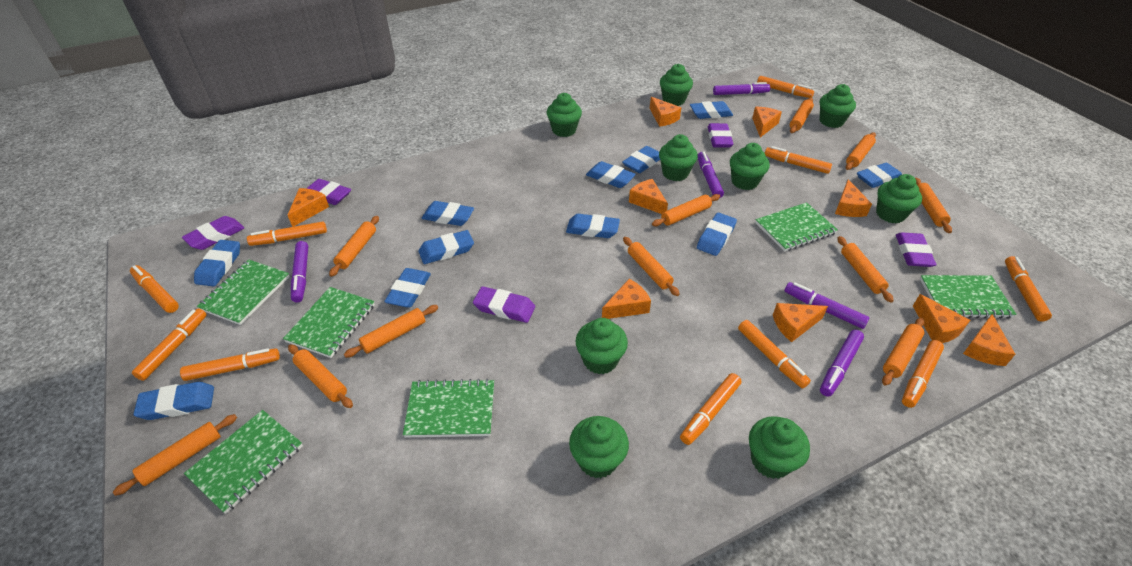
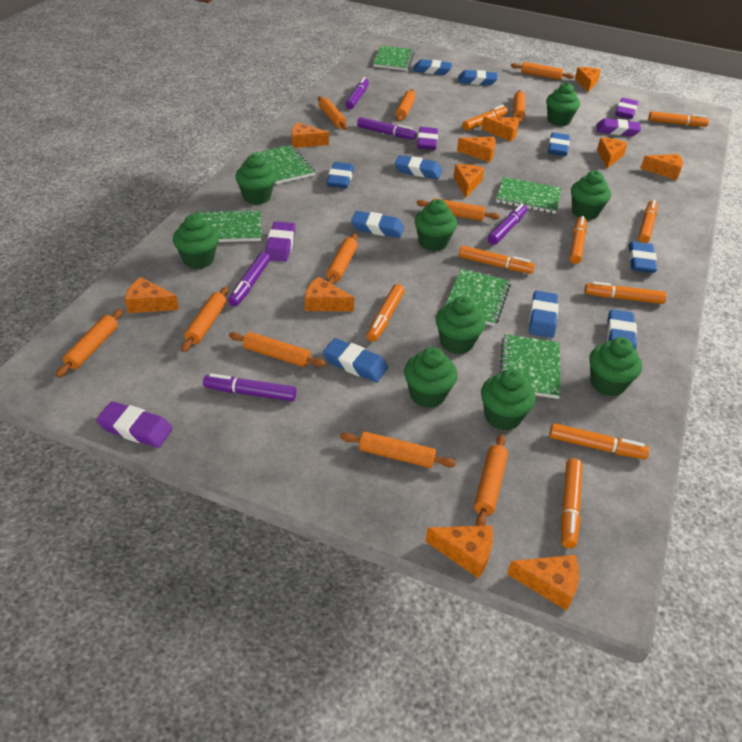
blue eraser: 11 -> 10
orange cheese: 9 -> 11
orange marker: 10 -> 9

